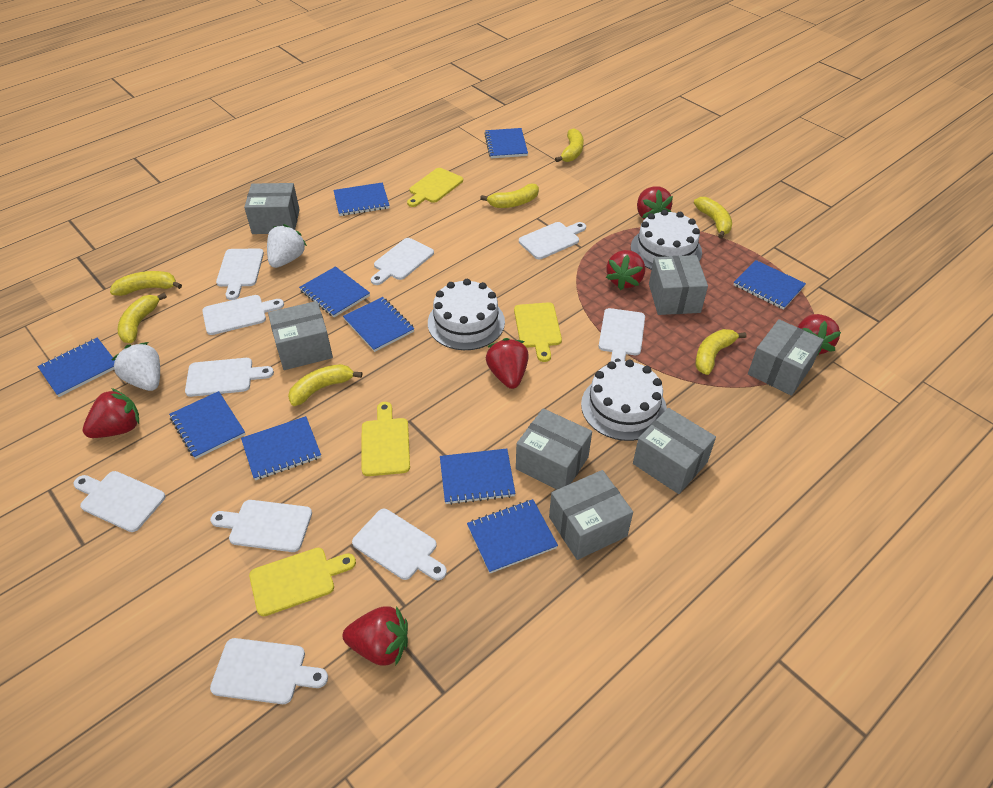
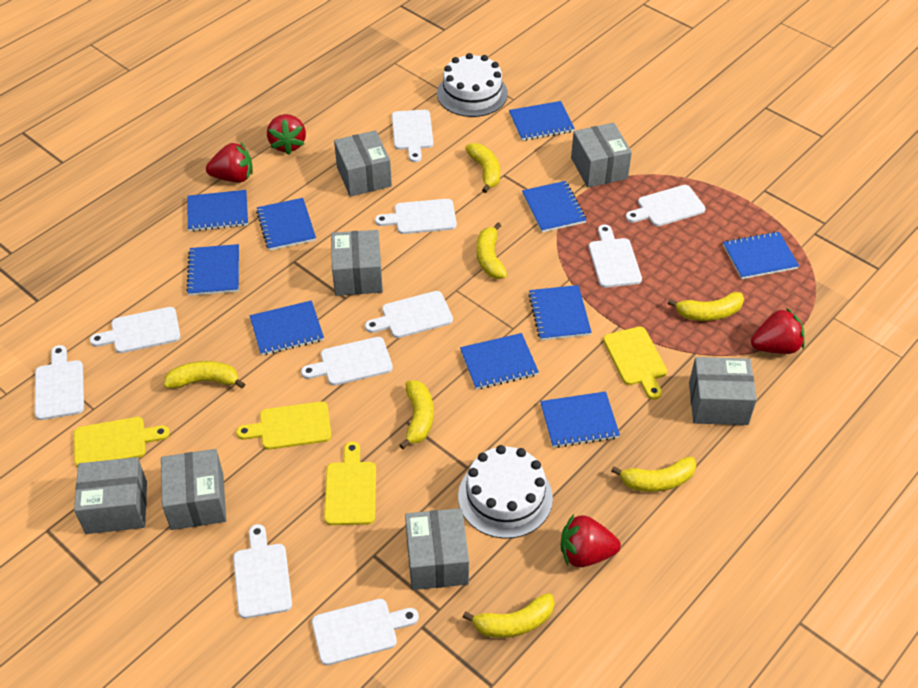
red strawberry: 6 -> 4
white cake: 3 -> 2
white strawberry: 2 -> 0

